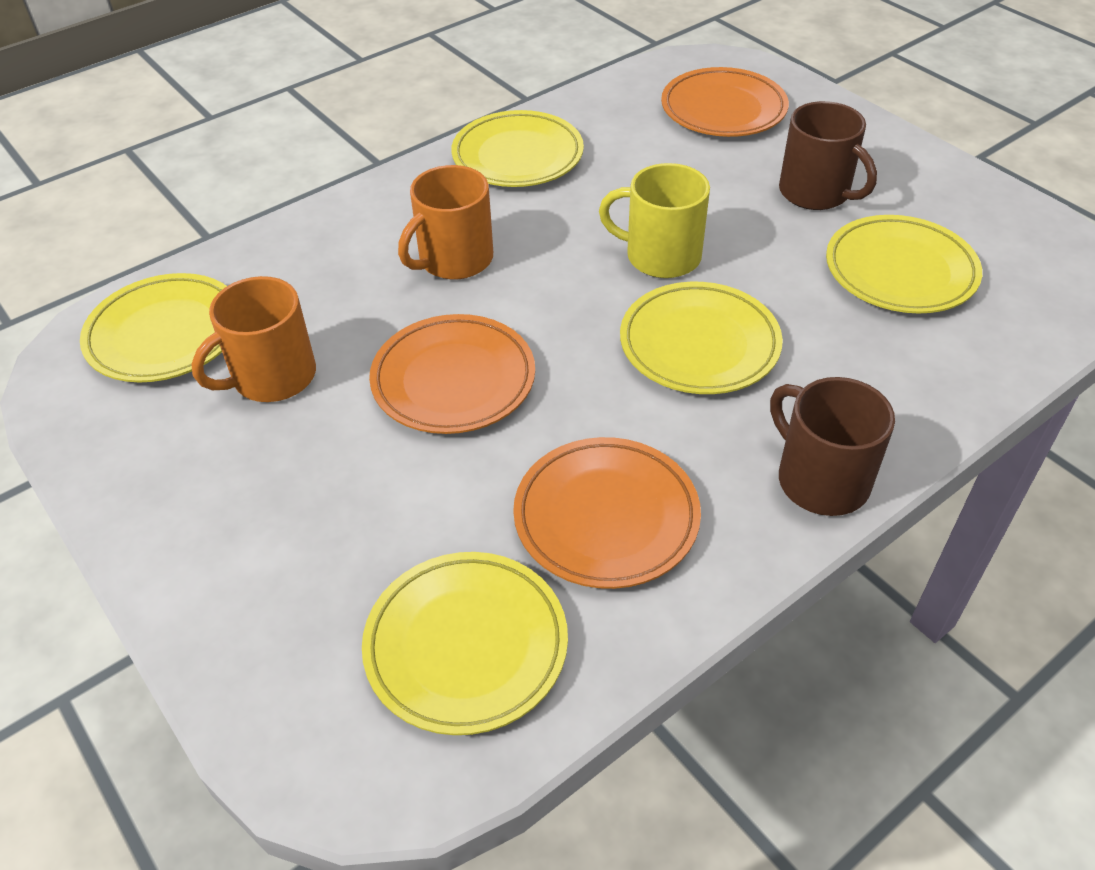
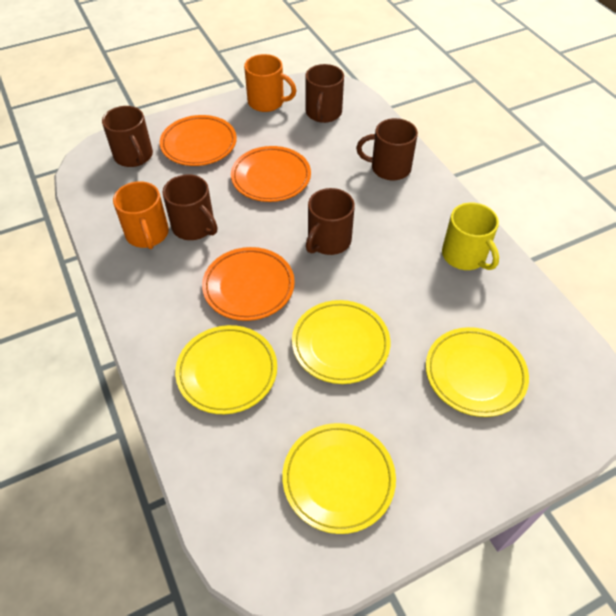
brown mug: 2 -> 5
yellow plate: 5 -> 4

